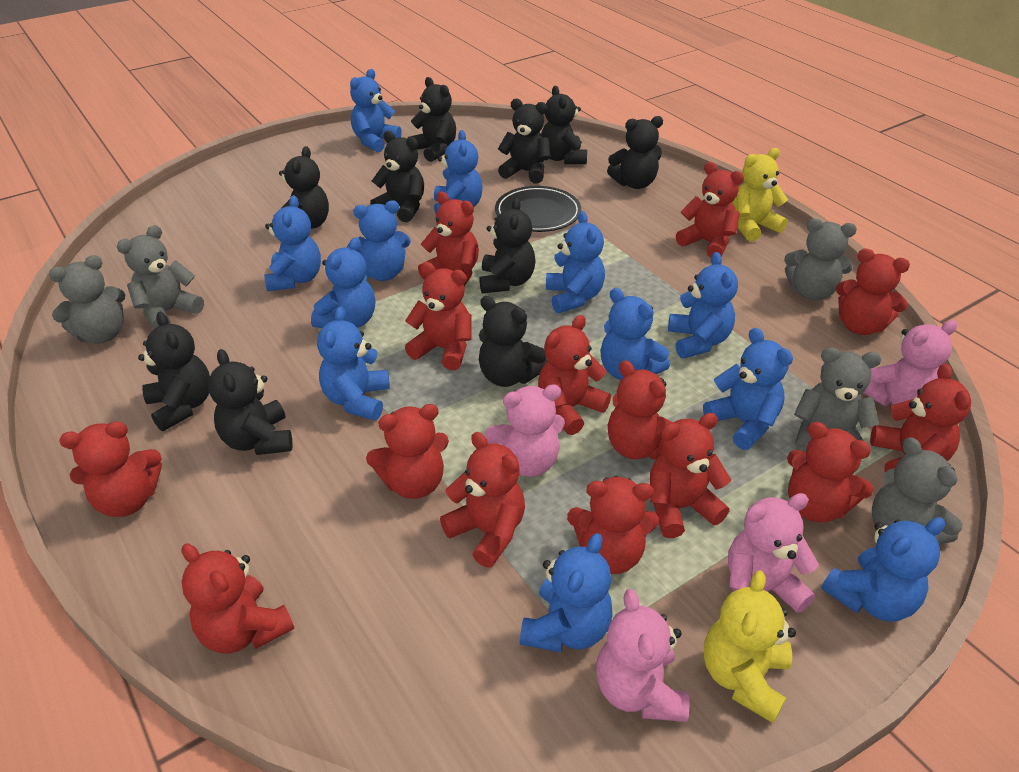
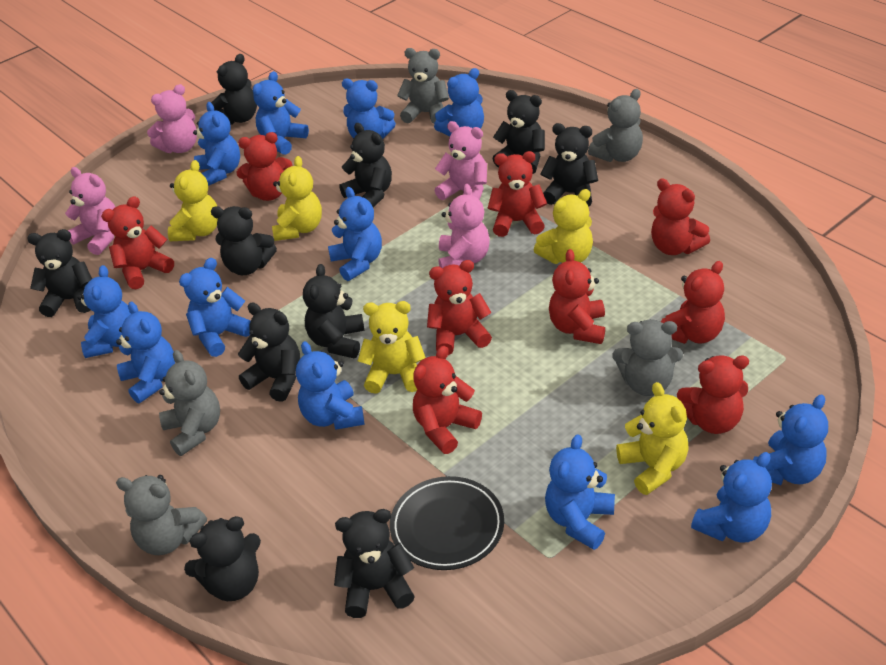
red teddy bear: 14 -> 9
yellow teddy bear: 2 -> 5

